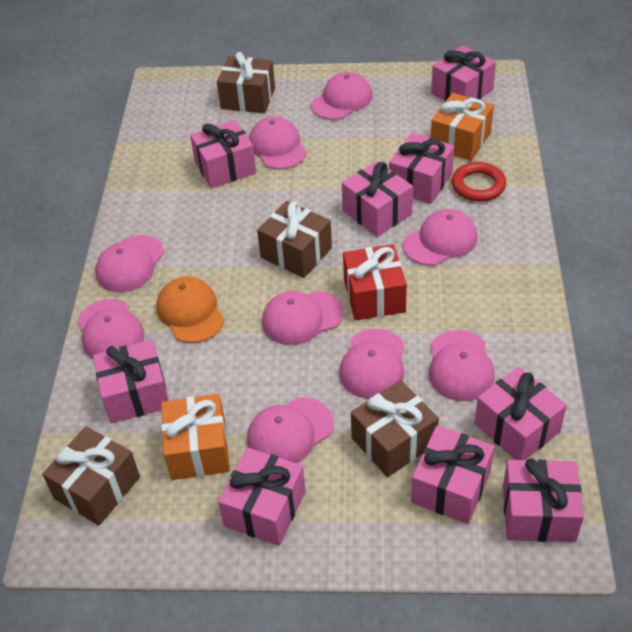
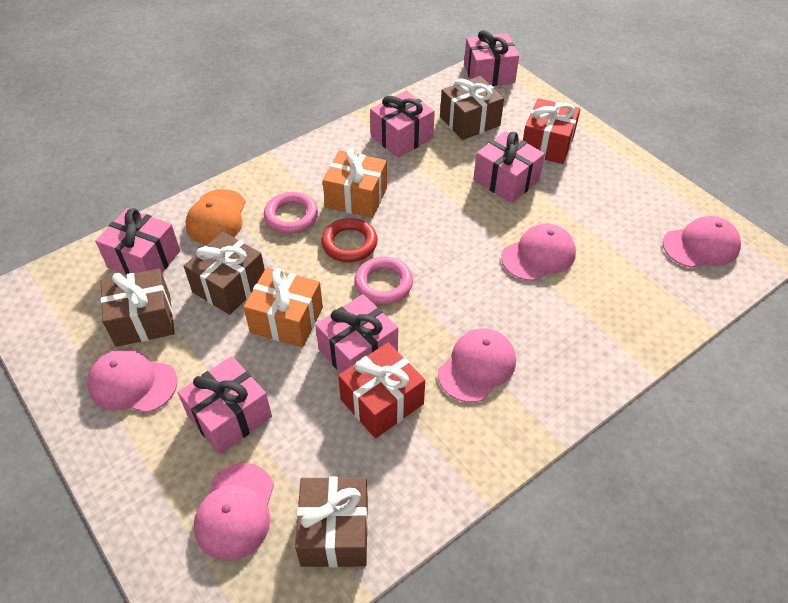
pink cap: 9 -> 5
pink gift: 9 -> 6
pink ring: 0 -> 2
red gift: 1 -> 2

